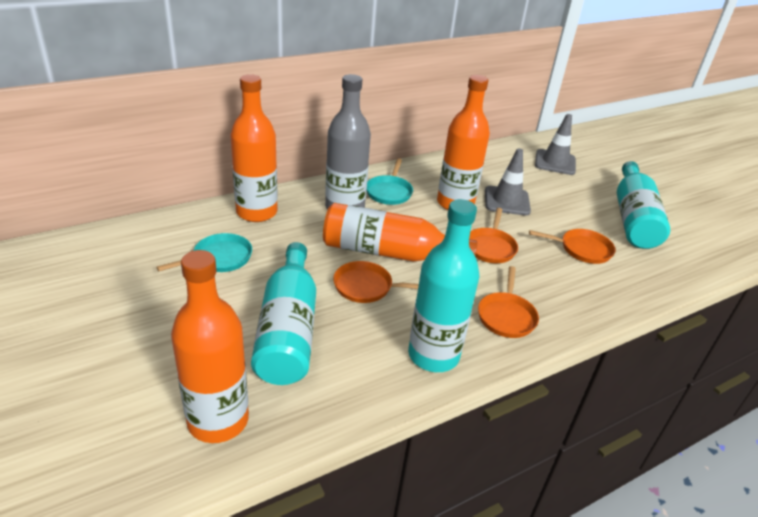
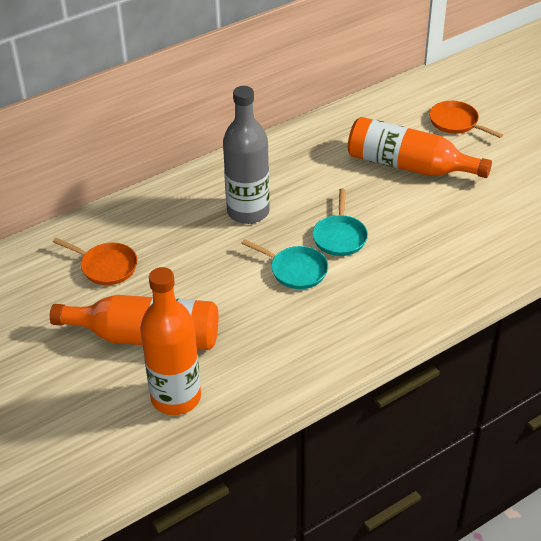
grey traffic cone: 2 -> 0
orange bottle: 4 -> 3
orange pan: 4 -> 2
turquoise bottle: 3 -> 0

